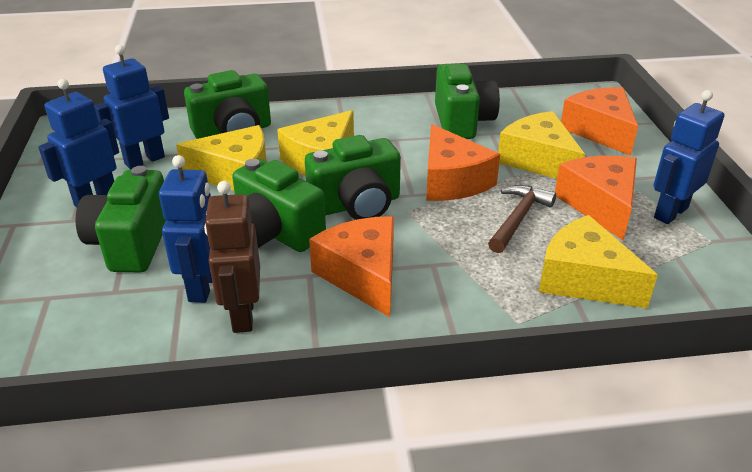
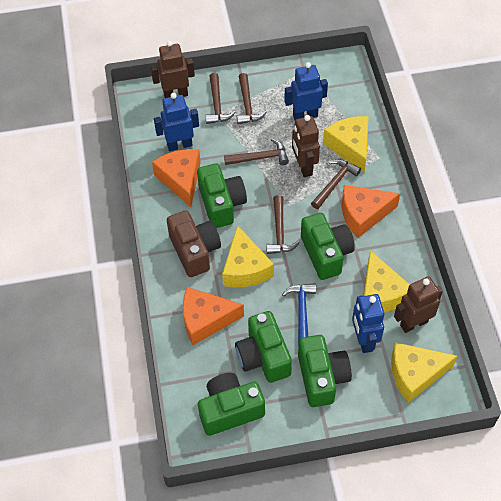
blue hammer: 0 -> 1
blue robot: 4 -> 3
brown camera: 0 -> 1
brown hammer: 1 -> 5
brown robot: 1 -> 3
orange cheese: 4 -> 3

